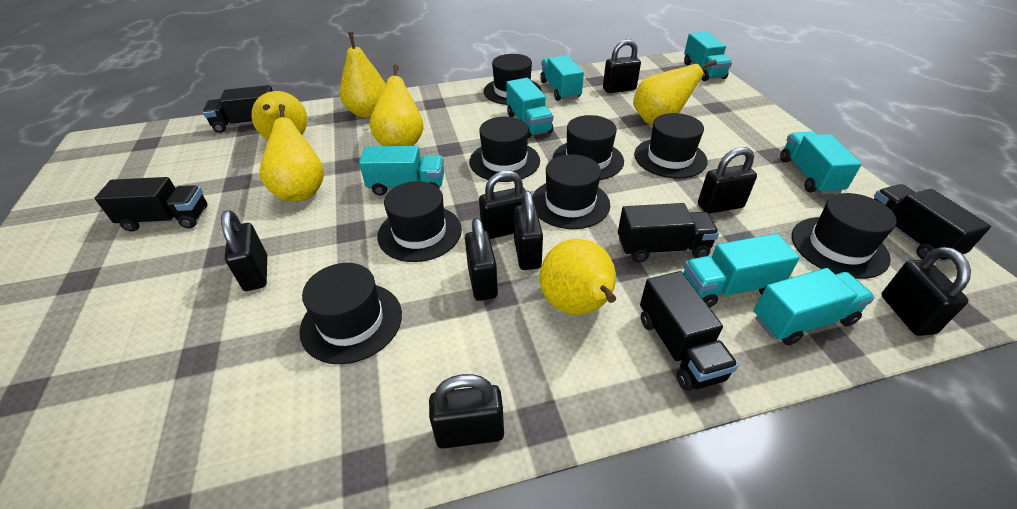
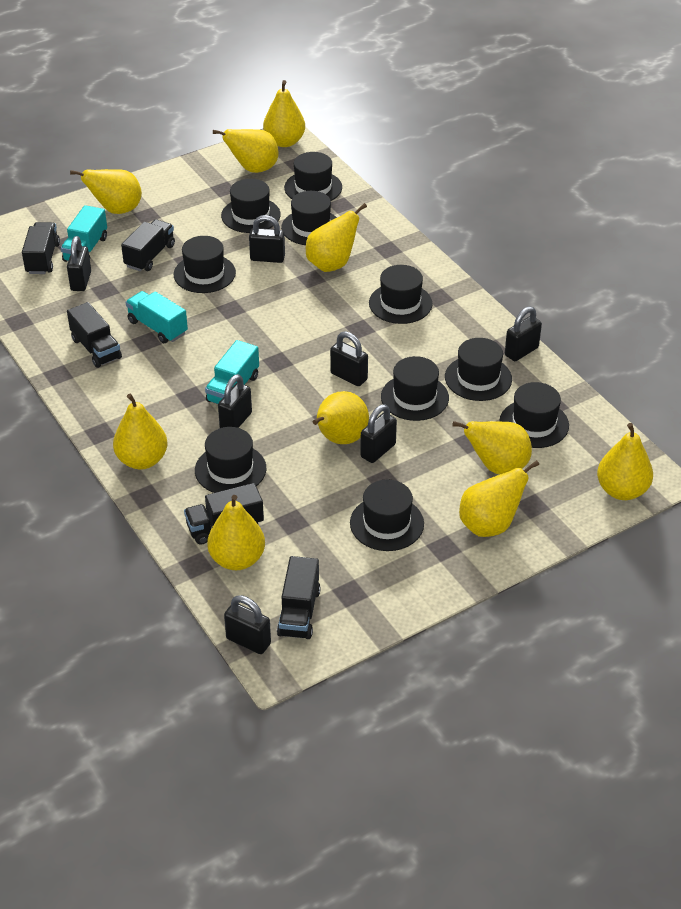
black hat: 8 -> 10
black padlock: 8 -> 7
turquoise truck: 7 -> 3
yellow pear: 6 -> 10

